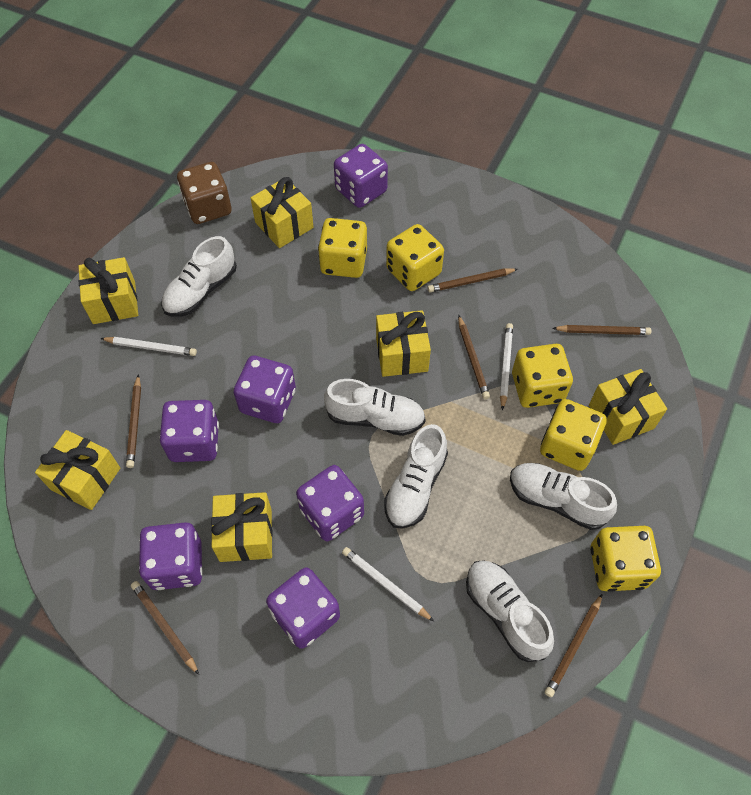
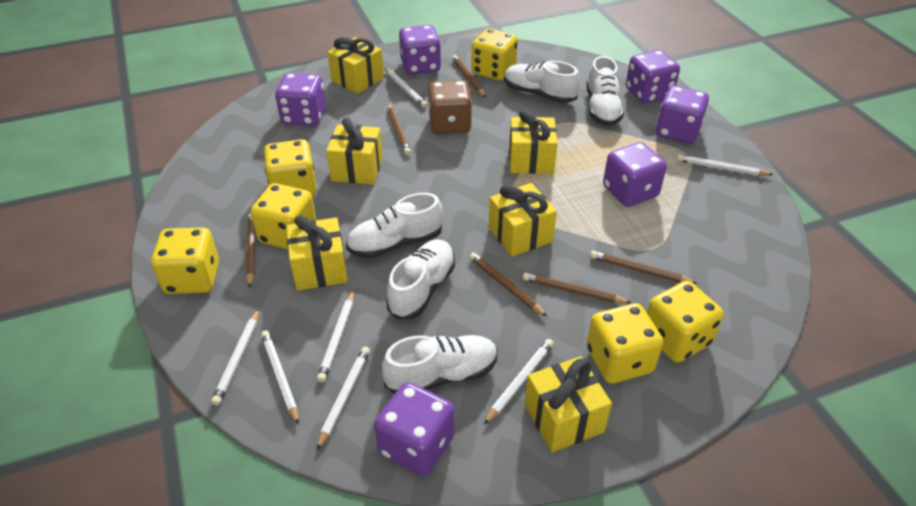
white pencil: 3 -> 7
yellow dice: 5 -> 6

